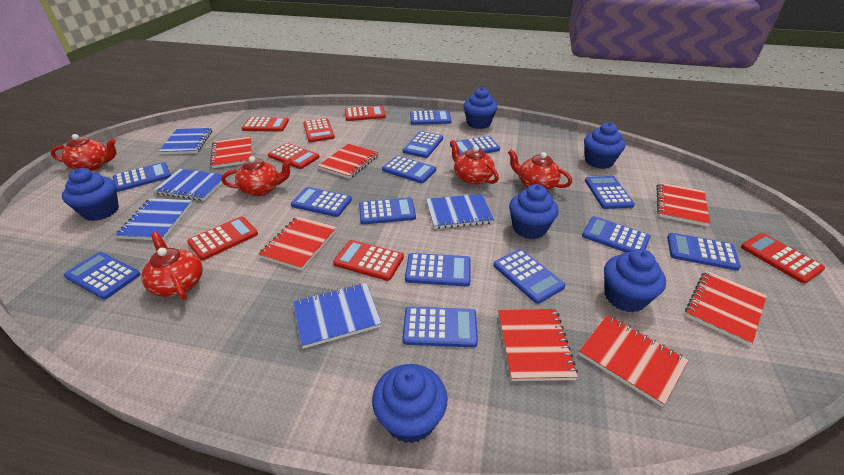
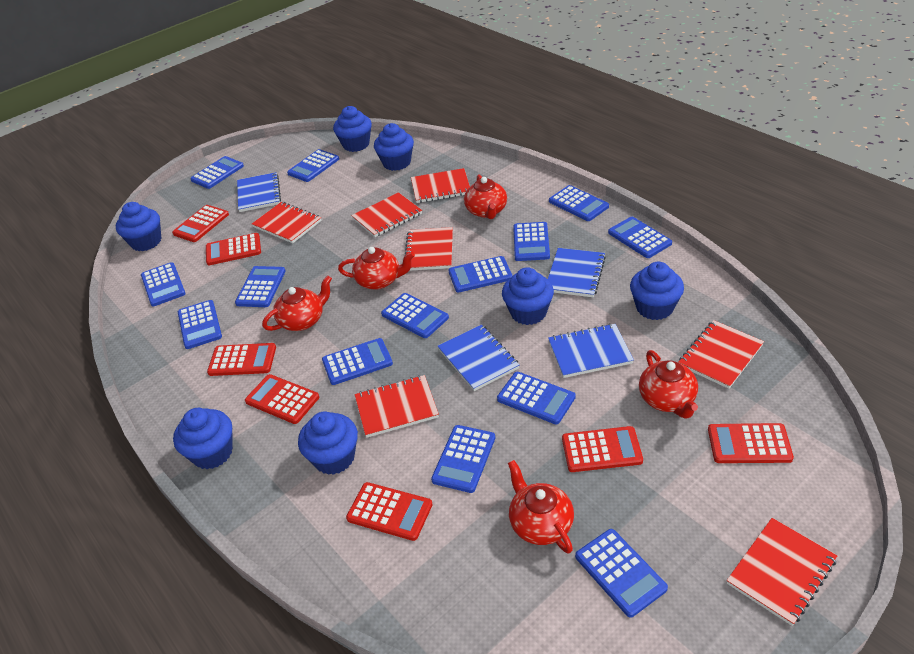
blue cupcake: 6 -> 7
blue notebook: 5 -> 4

